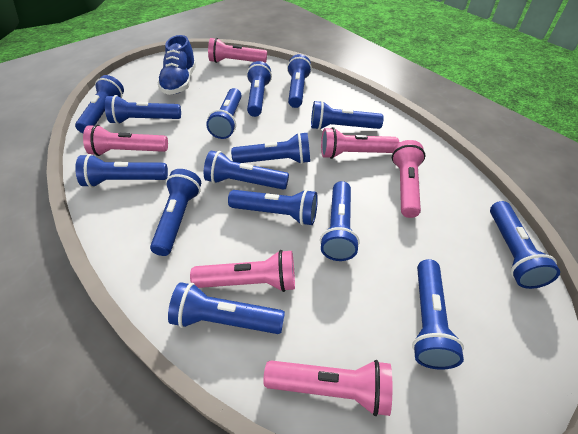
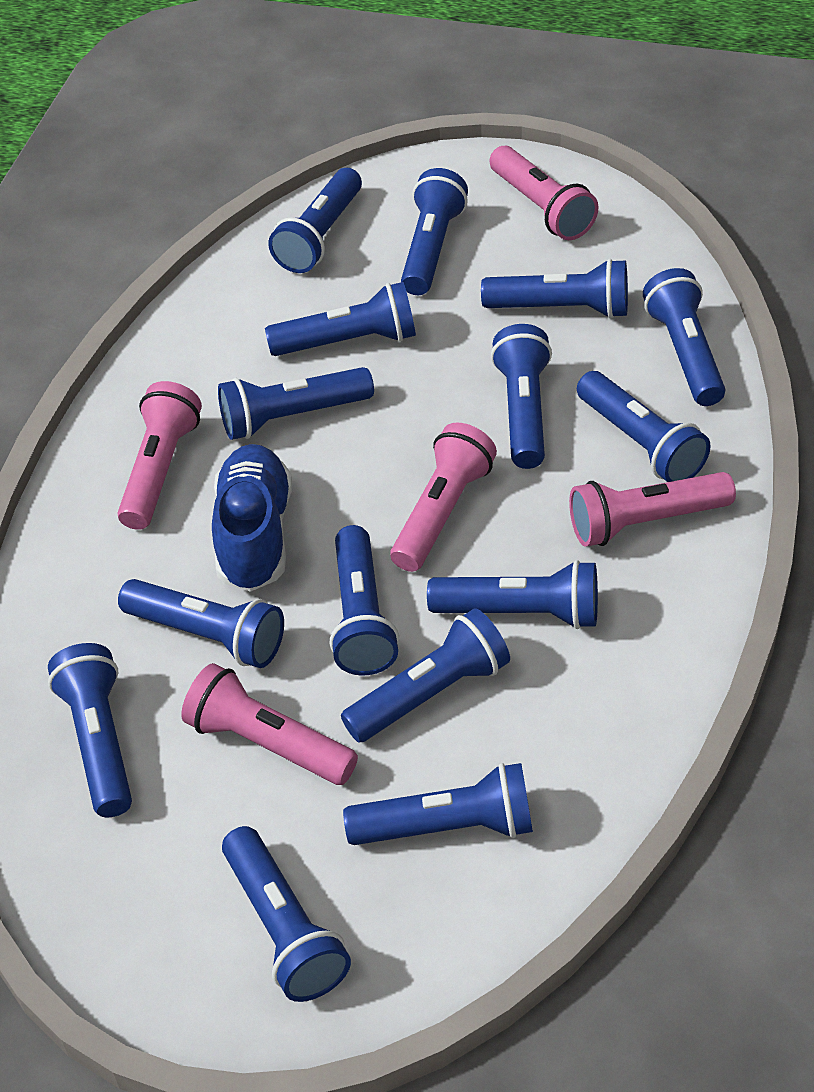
pink flashlight: 6 -> 5

